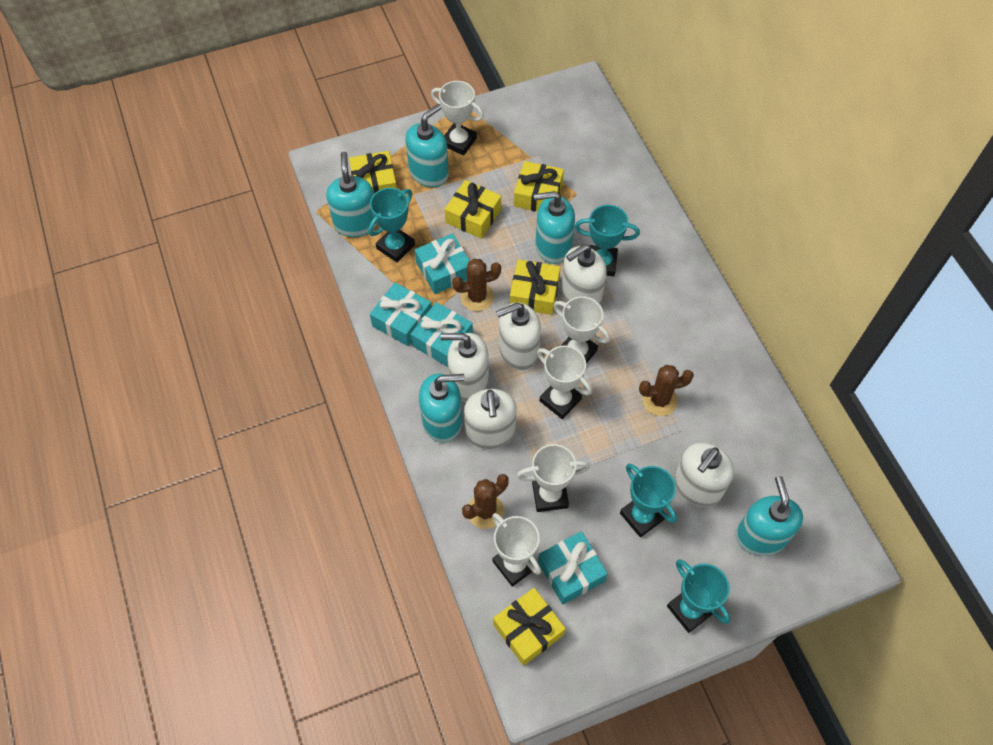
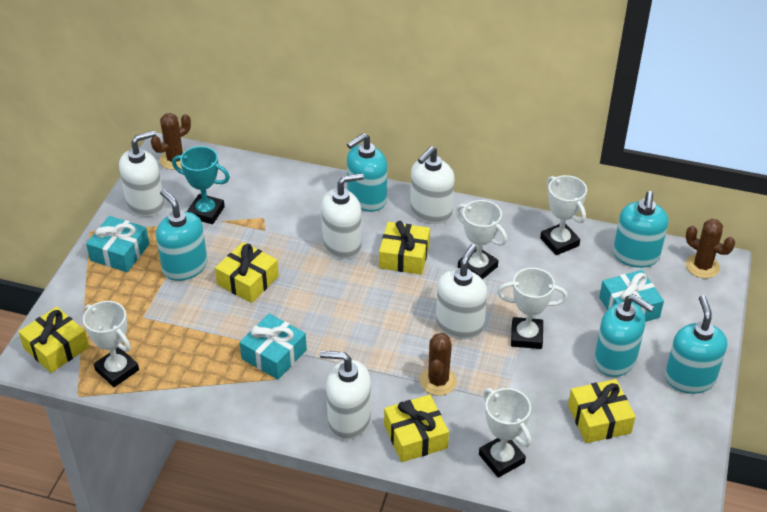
turquoise gift: 4 -> 3
turquoise trophy: 4 -> 1

